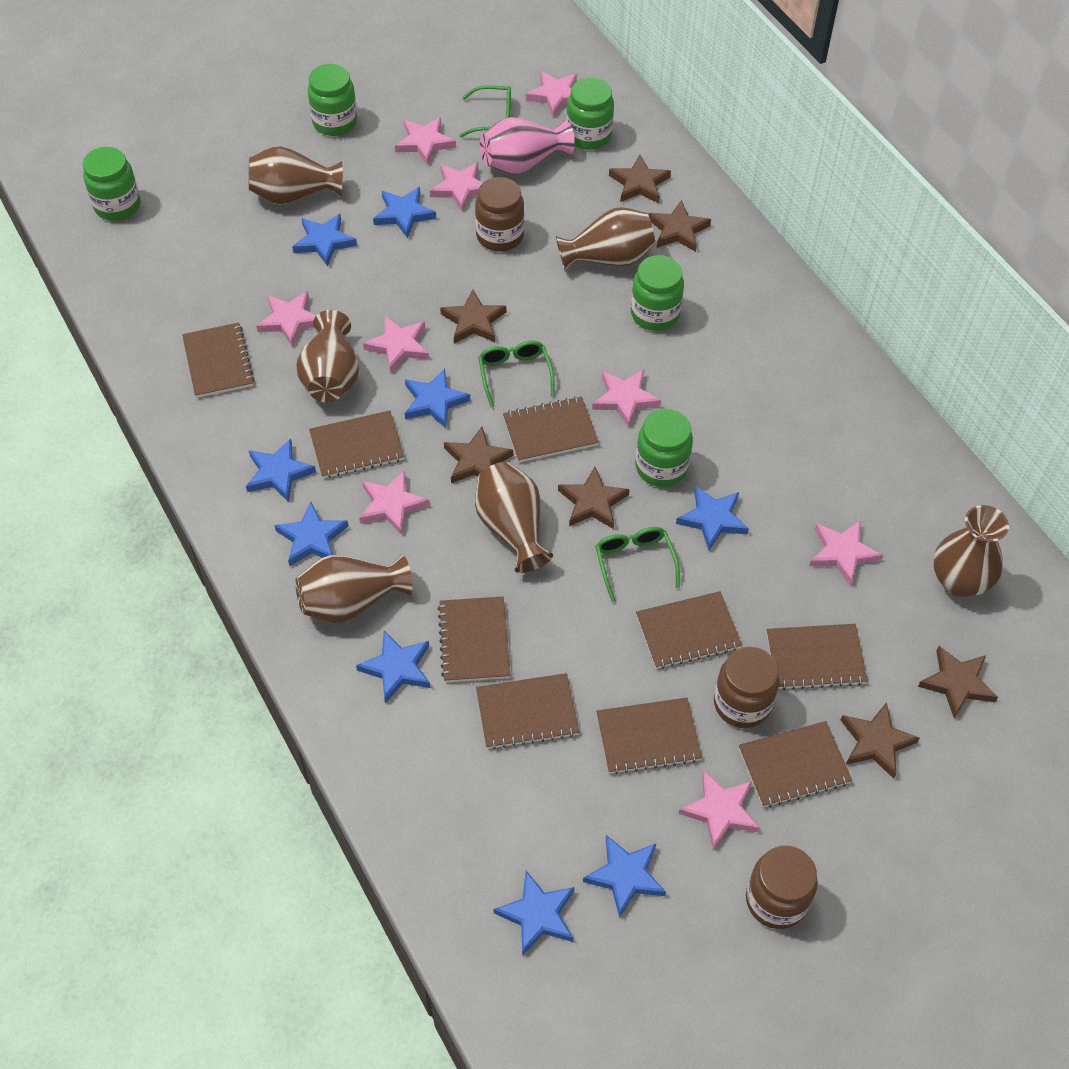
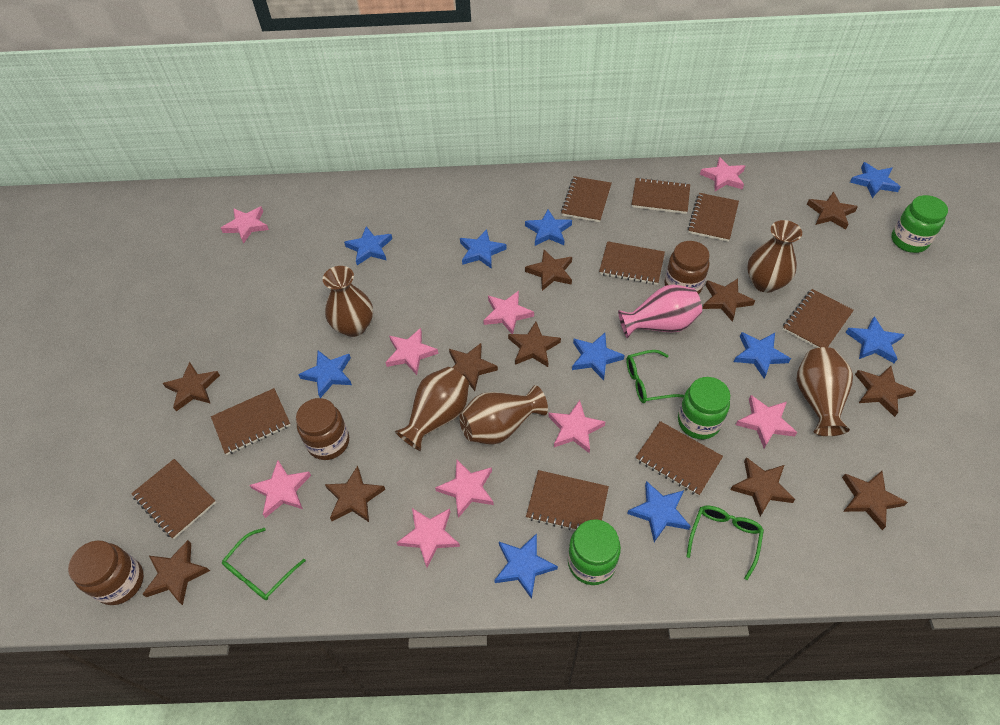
blue star: 9 -> 10
brown star: 7 -> 11
brown vase: 6 -> 5
green jar: 5 -> 3

